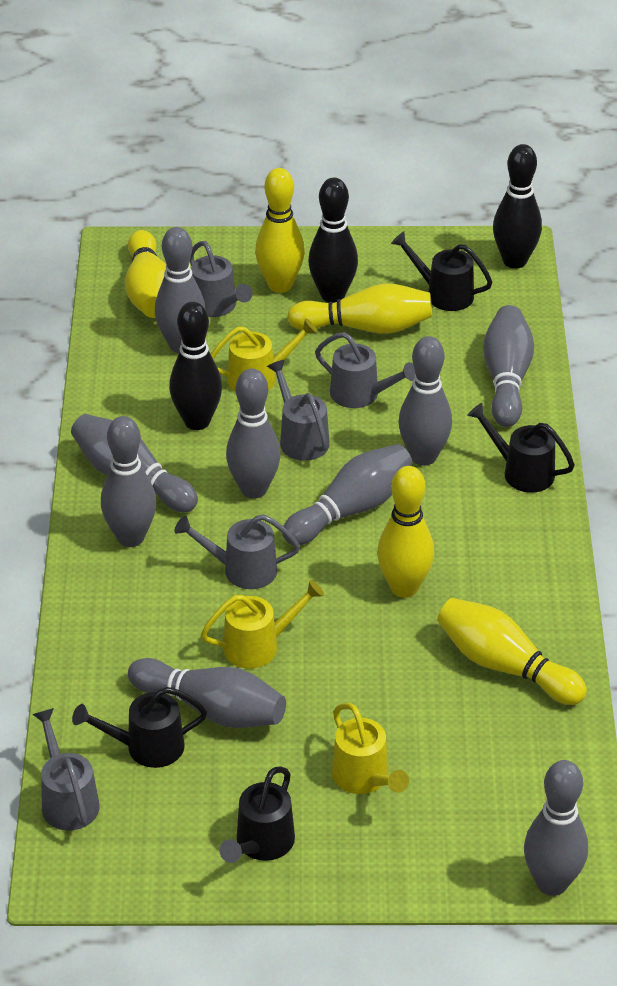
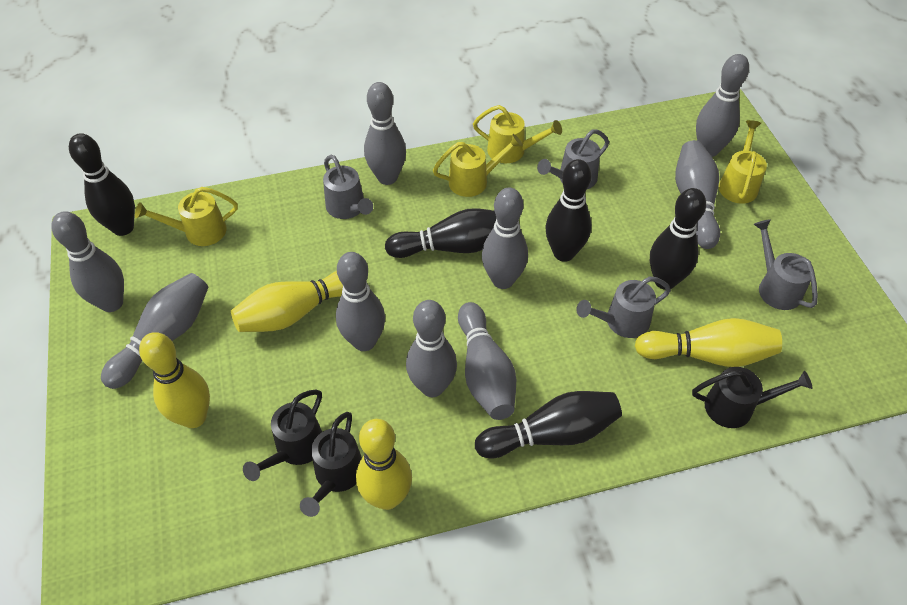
black bowling pin: 3 -> 5
black watering can: 4 -> 3
grey watering can: 5 -> 4
yellow bowling pin: 5 -> 4
yellow watering can: 3 -> 4

